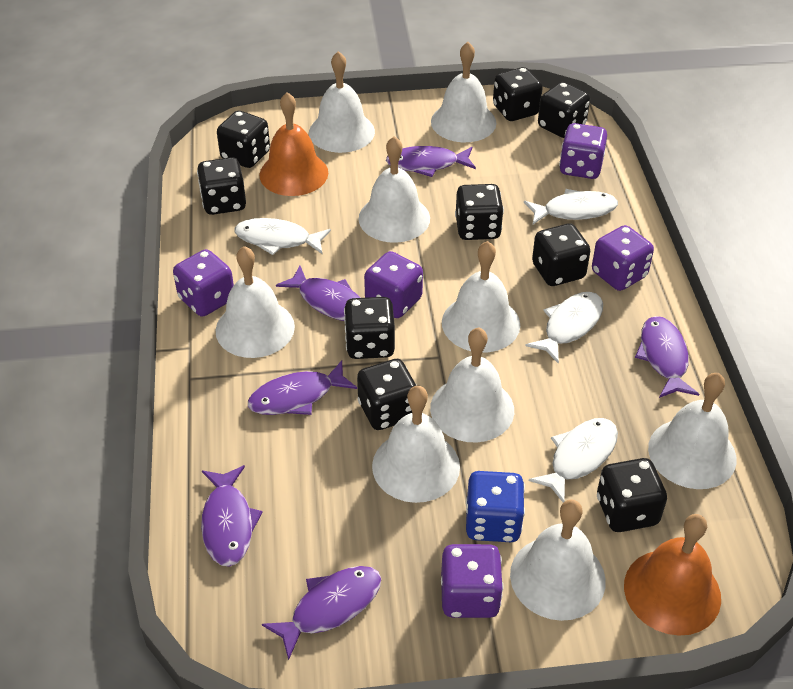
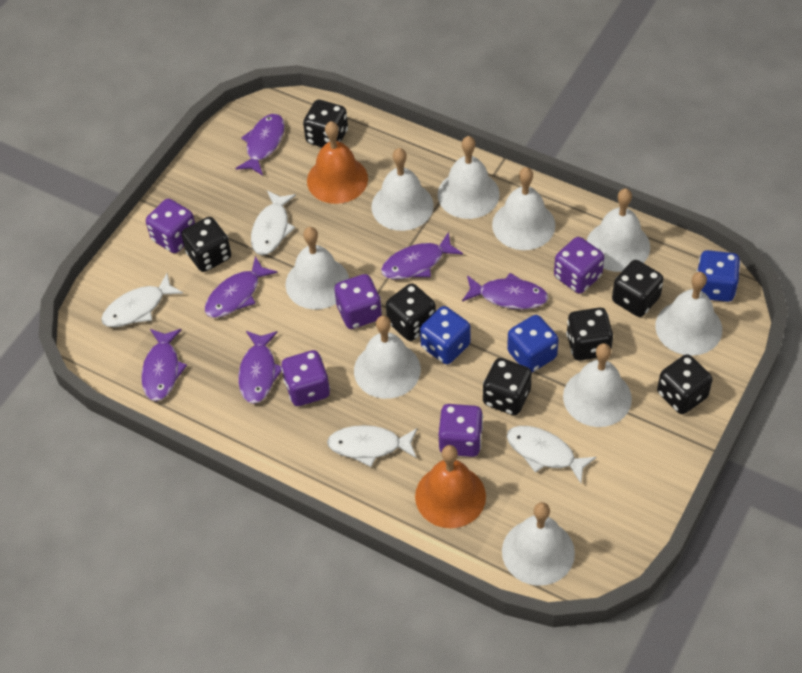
black dice: 9 -> 7
blue dice: 1 -> 3

